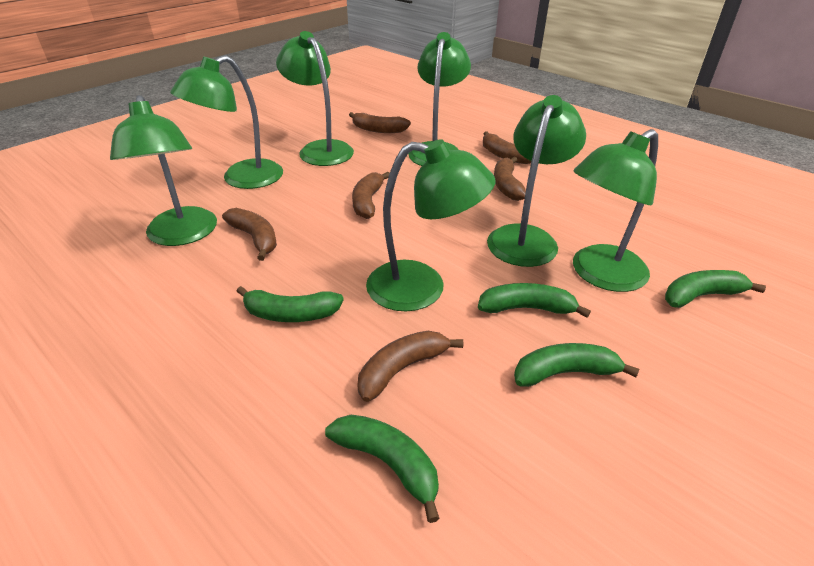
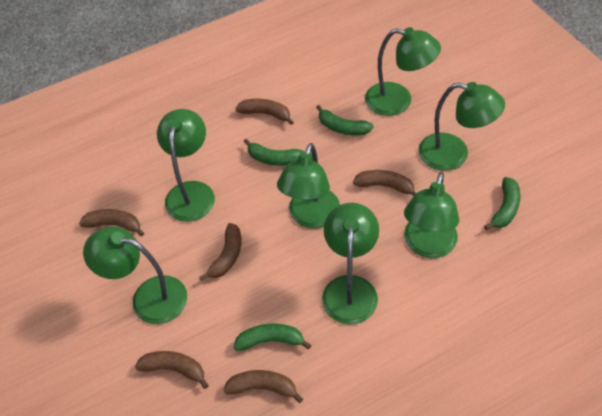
green banana: 5 -> 4

